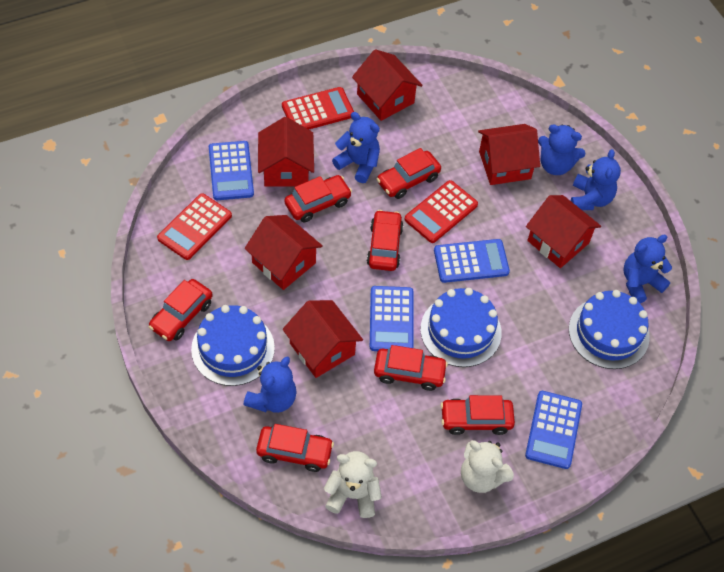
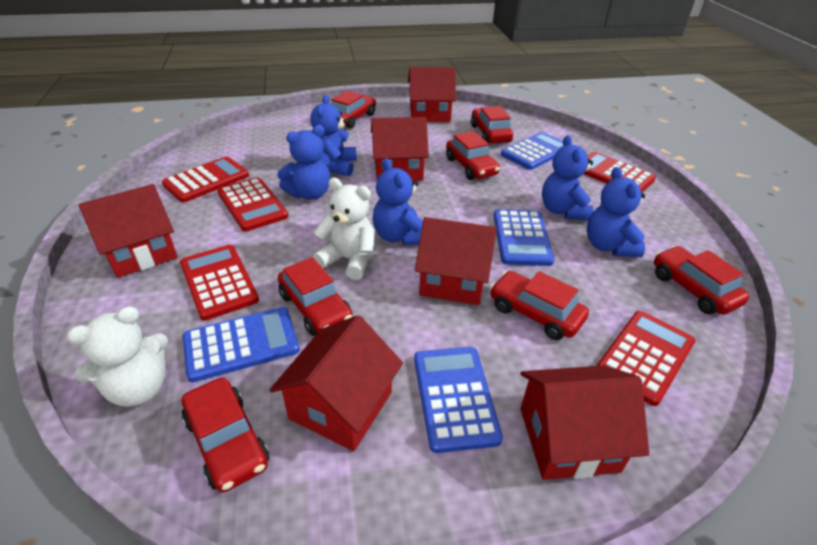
blue cake: 3 -> 0
red calculator: 3 -> 5

